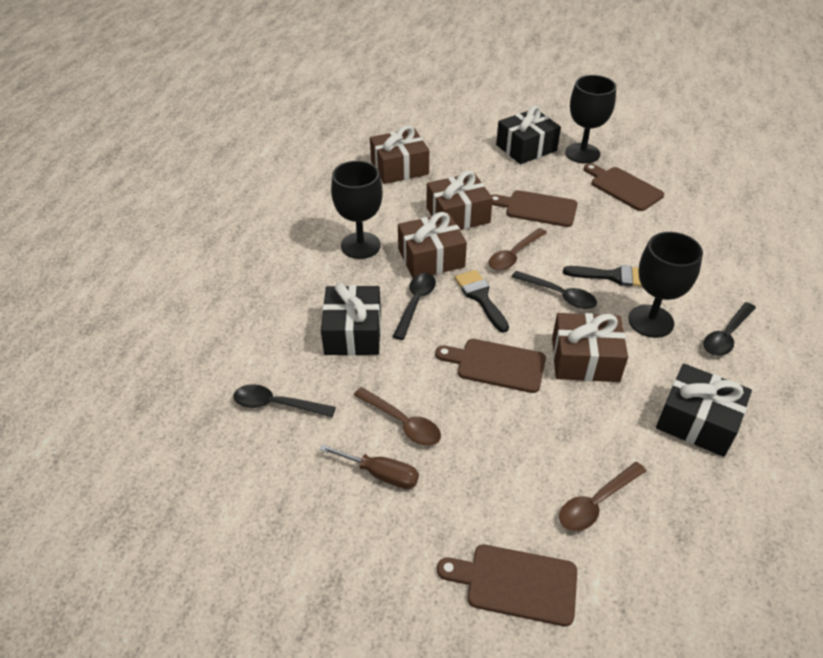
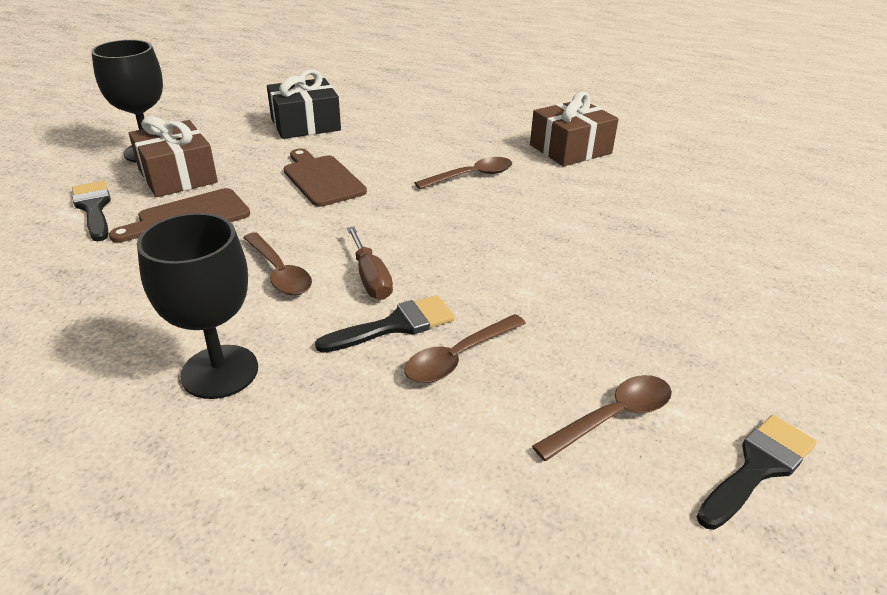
black brush: 2 -> 3
black gift: 3 -> 1
black goblet: 3 -> 2
black spoon: 4 -> 0
brown cutting board: 4 -> 2
brown gift: 4 -> 2
brown spoon: 3 -> 4

